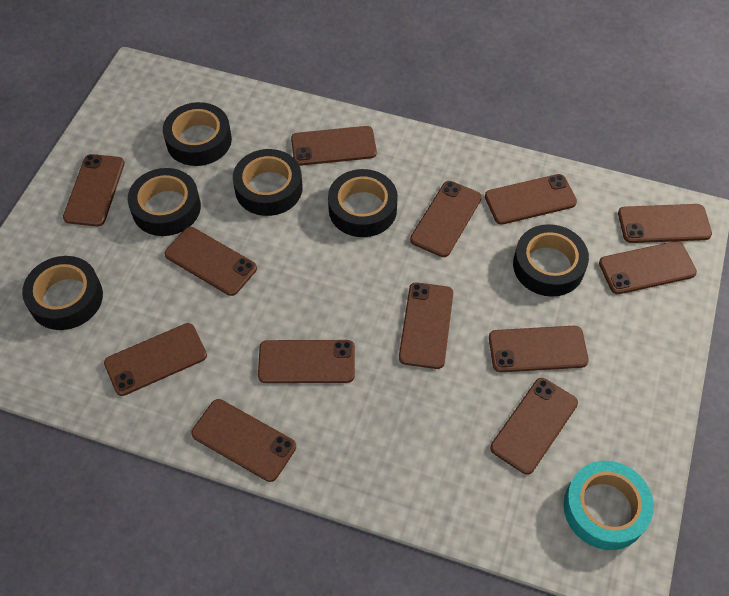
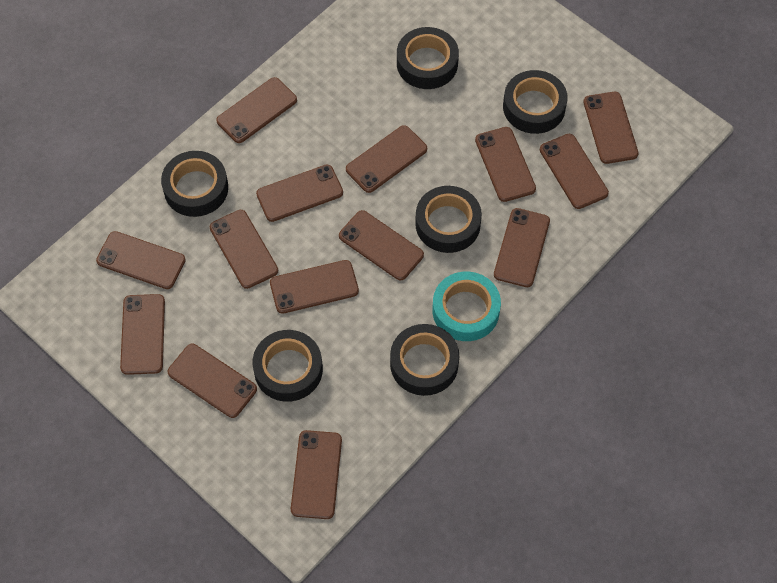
brown phone: 13 -> 14

